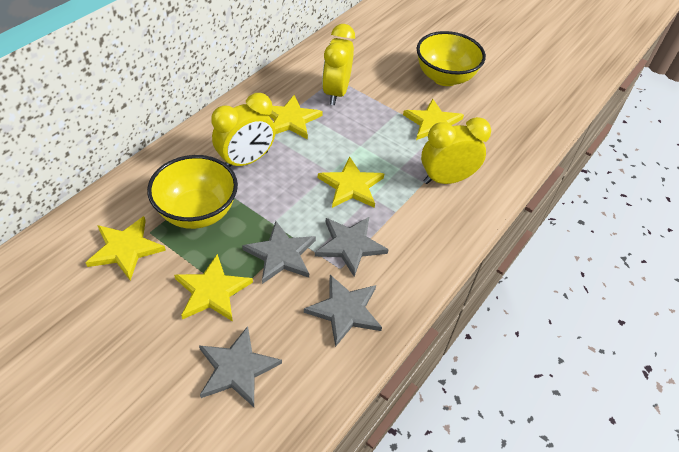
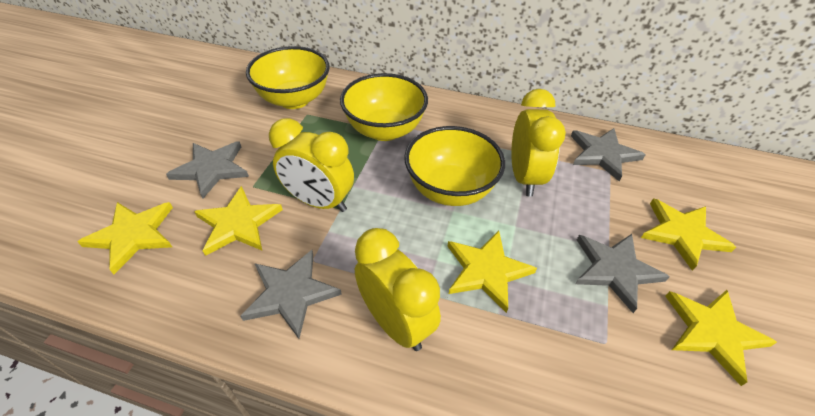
yellow bowl: 2 -> 3

